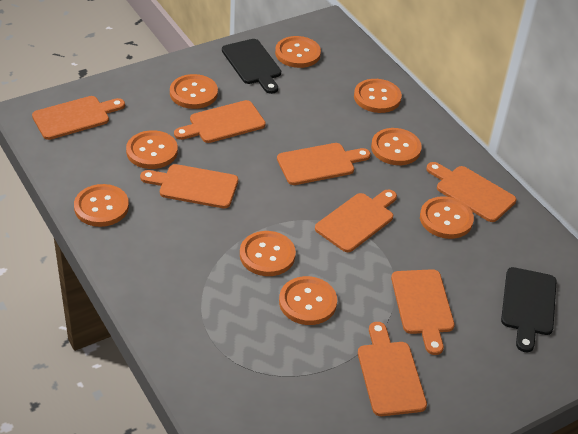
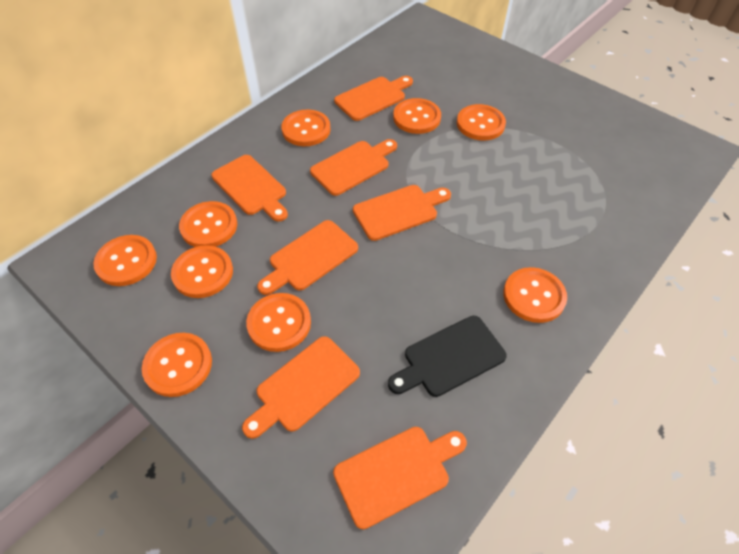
black cutting board: 2 -> 1
orange cutting board: 8 -> 7

